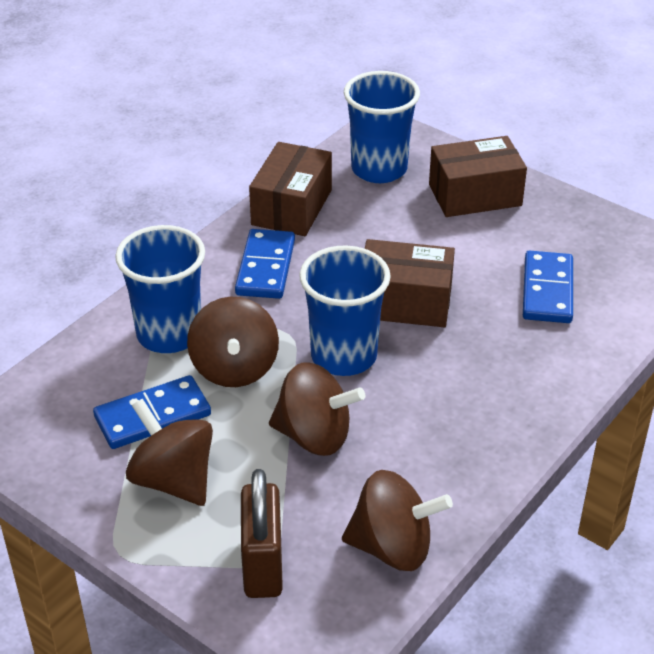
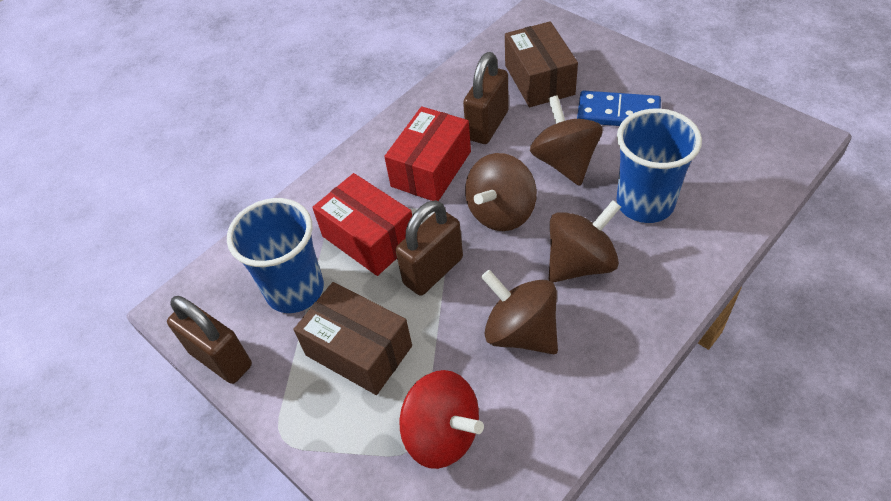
blue cup: 3 -> 2
blue domino: 3 -> 1
brown box: 3 -> 2
brown padlock: 1 -> 3
red box: 0 -> 2
red spinning top: 0 -> 1

